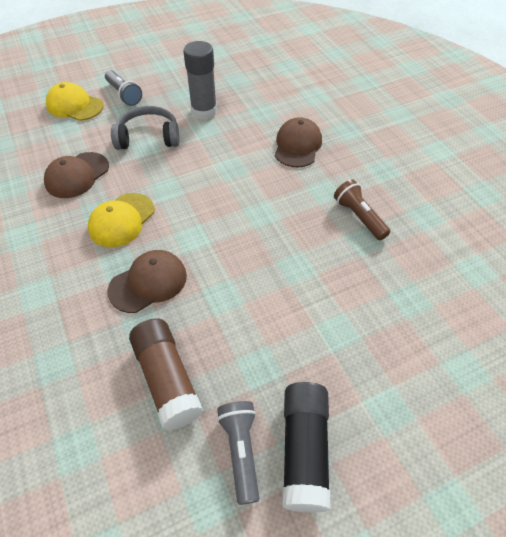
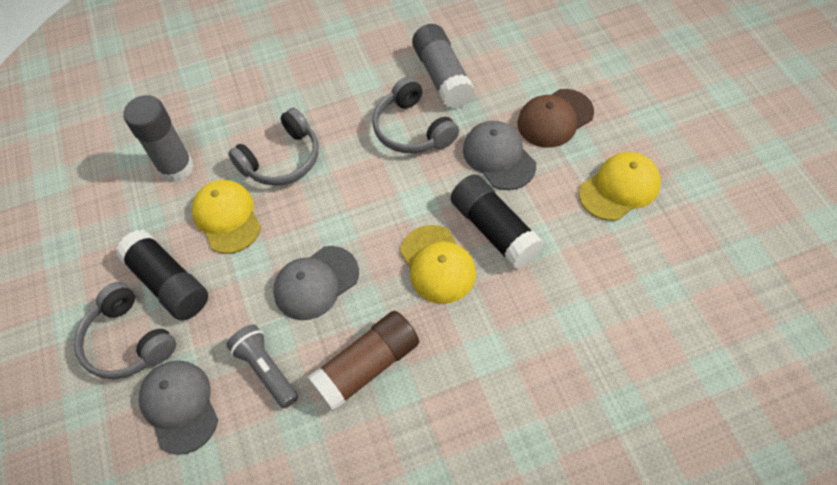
black glue stick: 1 -> 2
brown cap: 3 -> 1
brown flashlight: 1 -> 0
grey cap: 0 -> 3
grey flashlight: 2 -> 1
grey glue stick: 1 -> 2
grey headphones: 1 -> 3
yellow cap: 2 -> 3

